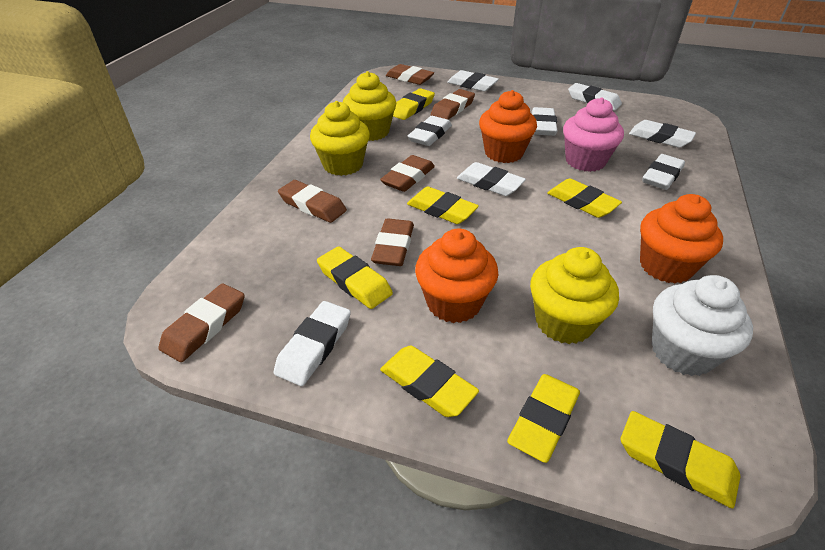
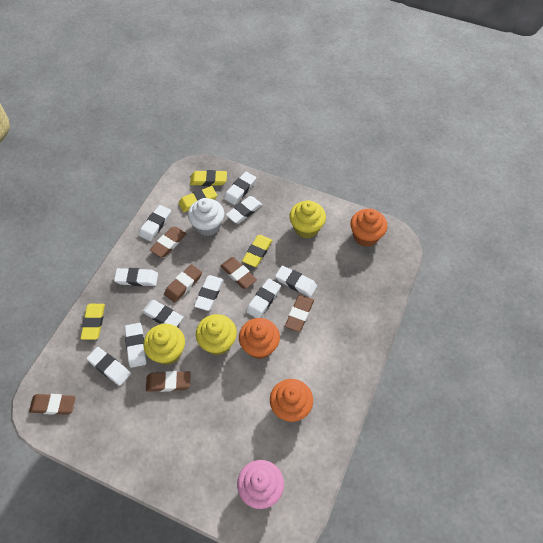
white eraser: 8 -> 10
yellow eraser: 7 -> 4

